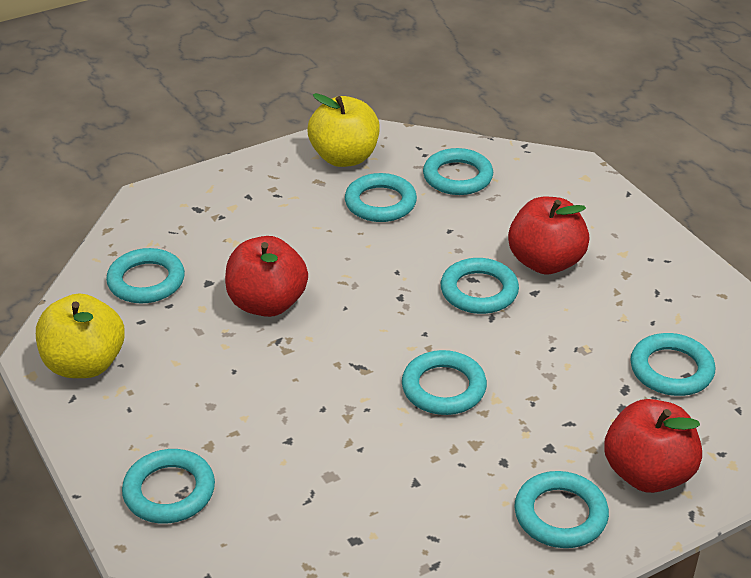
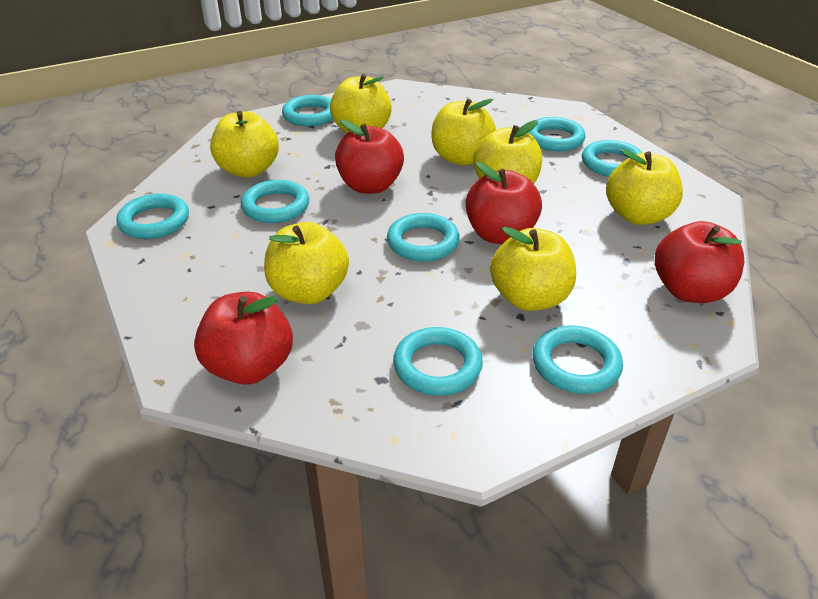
red apple: 3 -> 4
yellow apple: 2 -> 7

